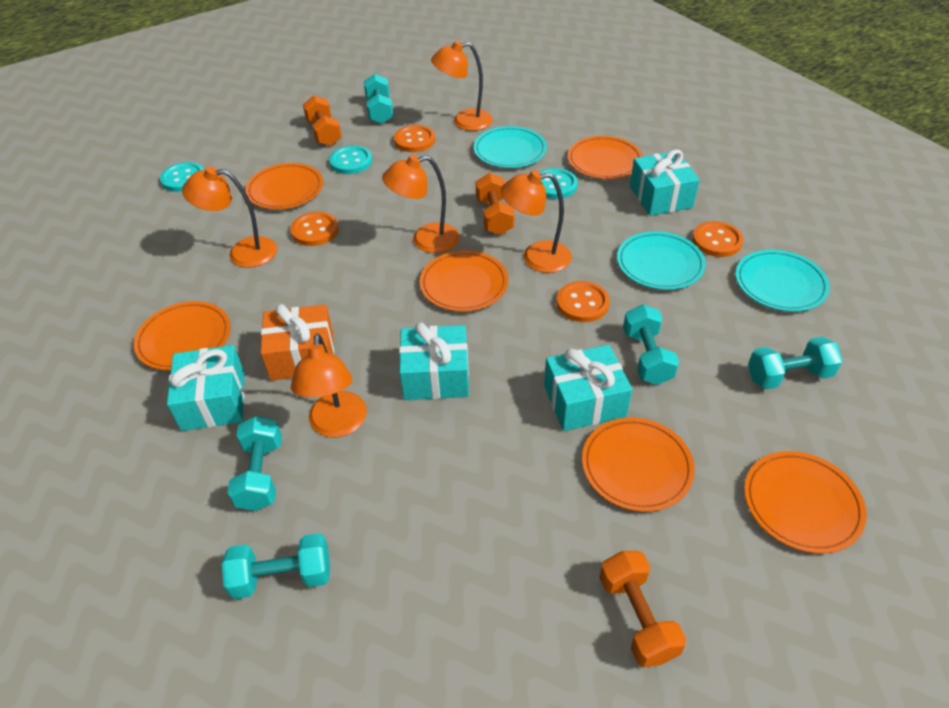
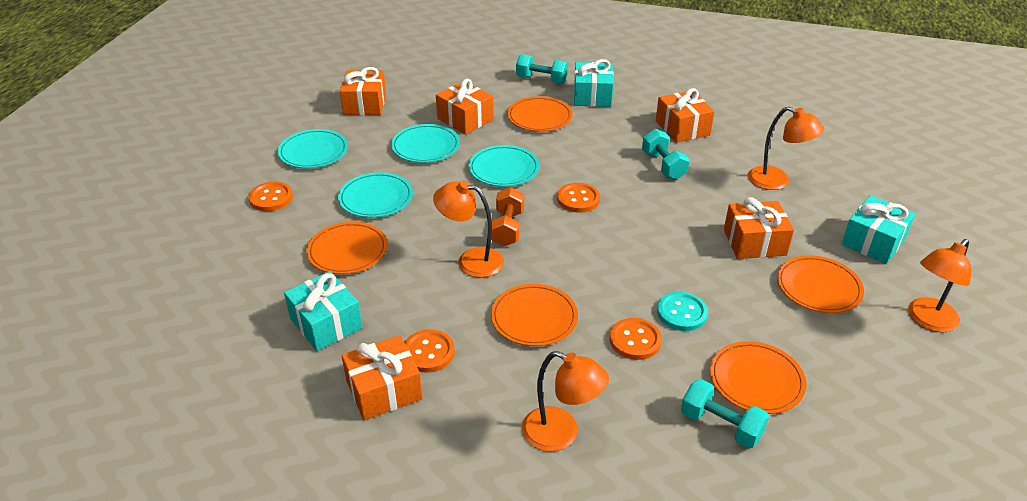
orange dumbbell: 3 -> 1
orange gift: 1 -> 5
orange lamp: 5 -> 4
orange plate: 6 -> 5
turquoise button: 3 -> 1
turquoise dumbbell: 5 -> 3
turquoise gift: 4 -> 3
turquoise plate: 3 -> 4

